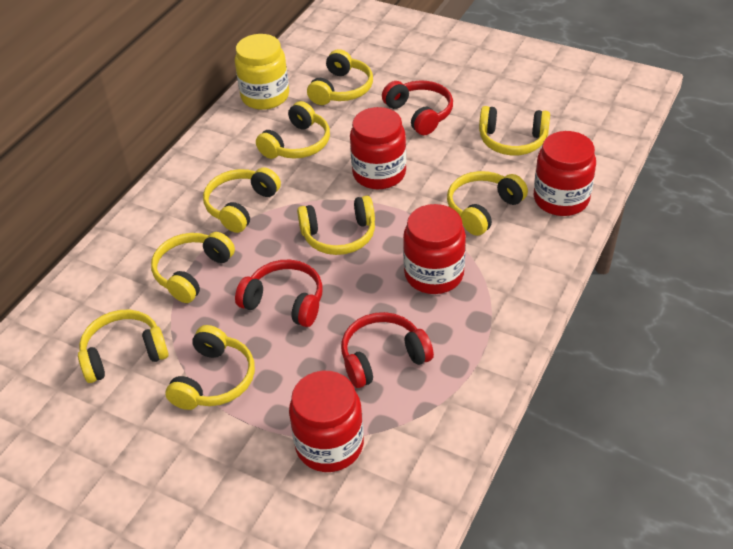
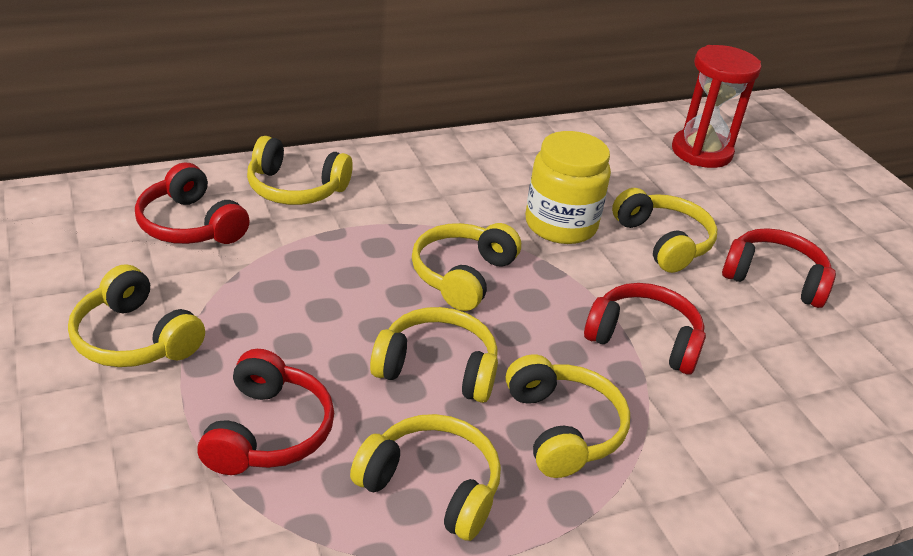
red headphones: 3 -> 4
red hourglass: 0 -> 1
red jar: 4 -> 0
yellow headphones: 9 -> 7

